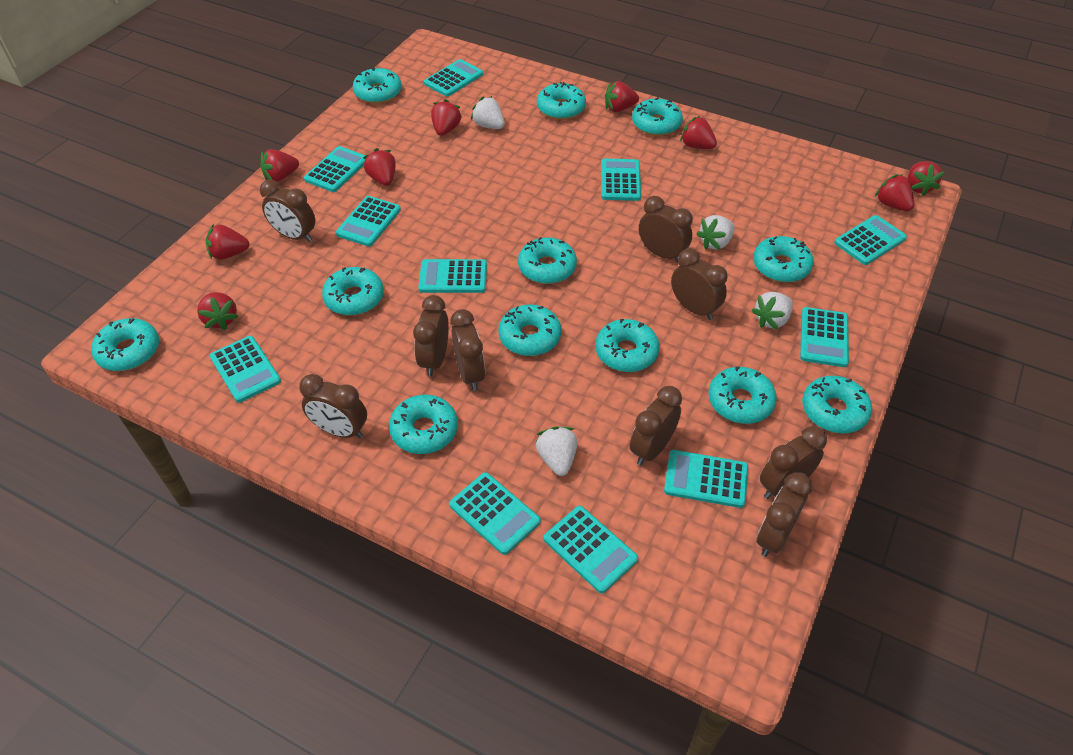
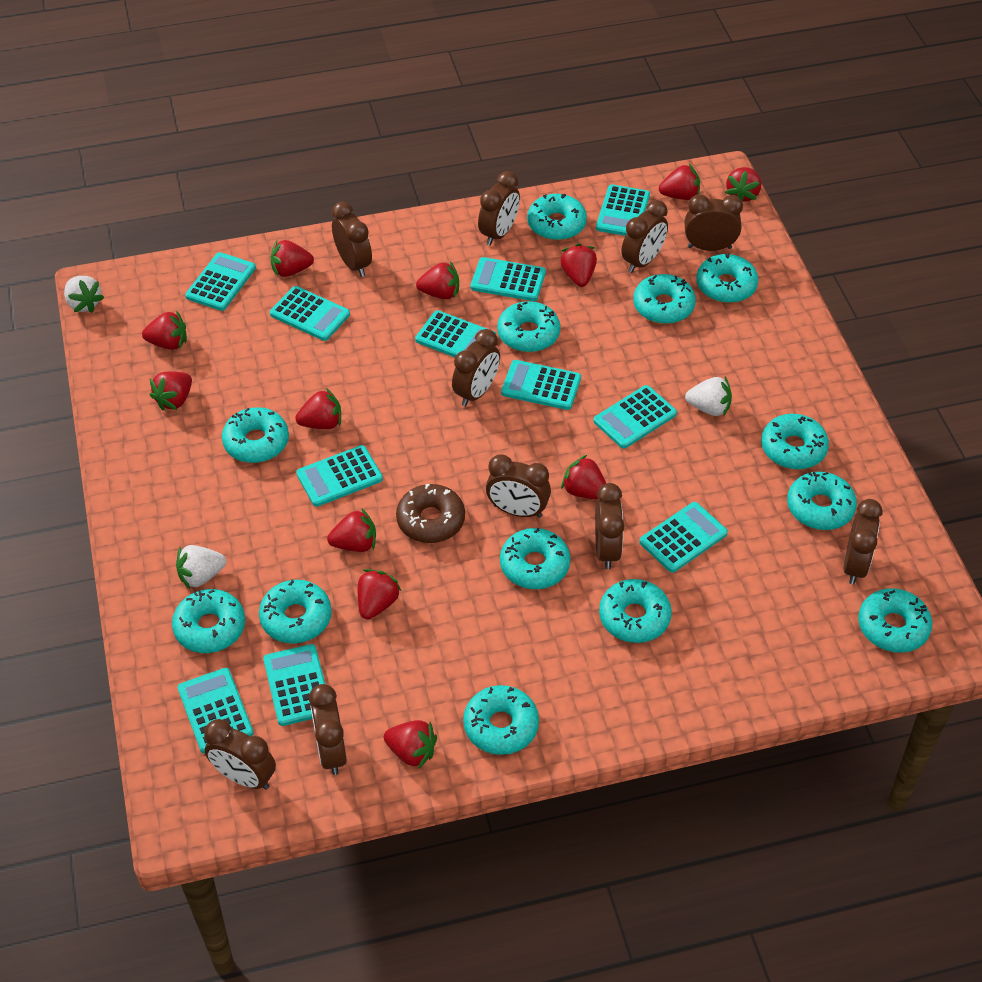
brown clock: 9 -> 10
brown donut: 0 -> 1
red strawberry: 9 -> 12
turquoise donut: 12 -> 13
white strawberry: 4 -> 3

